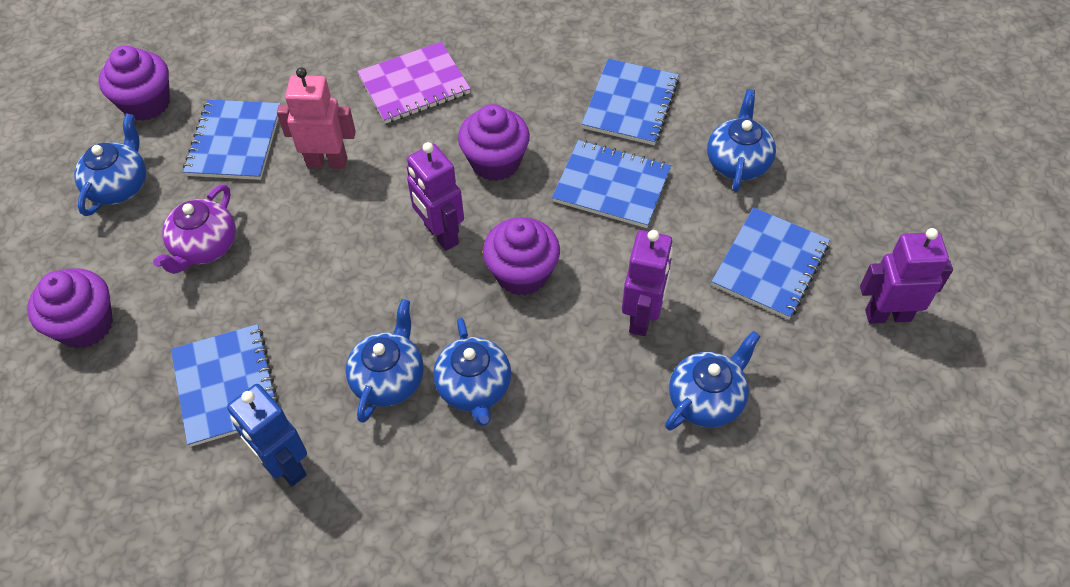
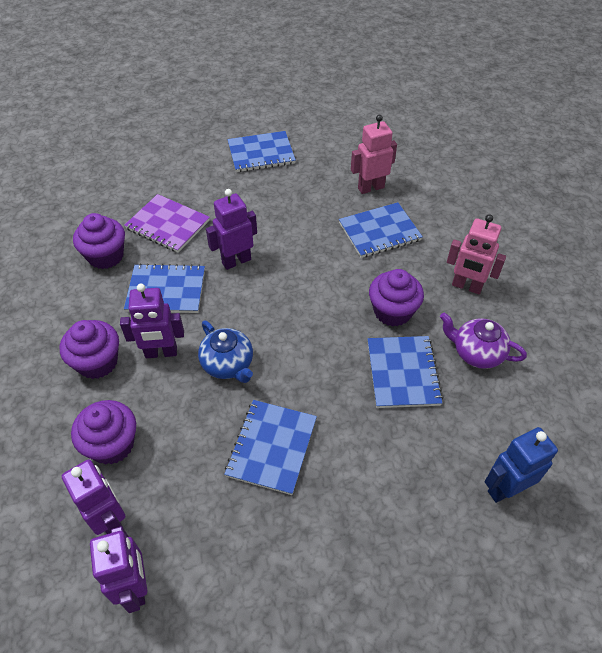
blue teapot: 5 -> 1
pink robot: 1 -> 2
purple robot: 3 -> 4

